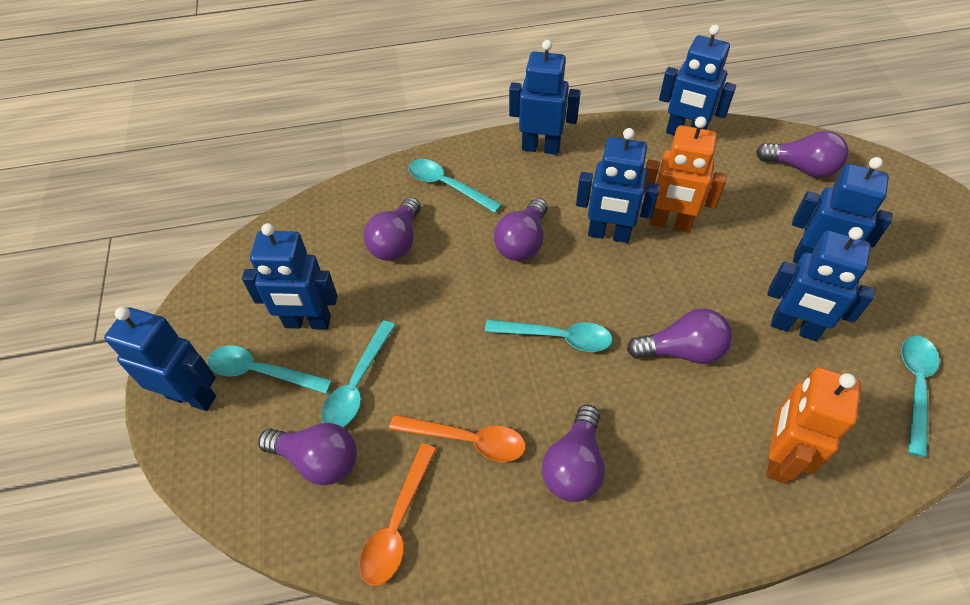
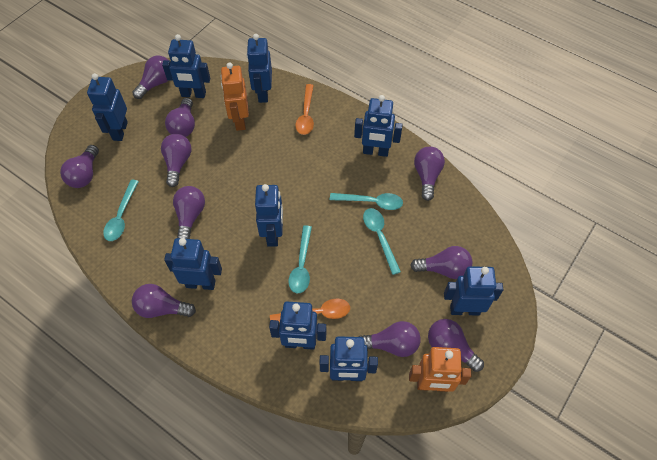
blue robot: 7 -> 9
purple light bulb: 6 -> 10
turquoise spoon: 5 -> 4

